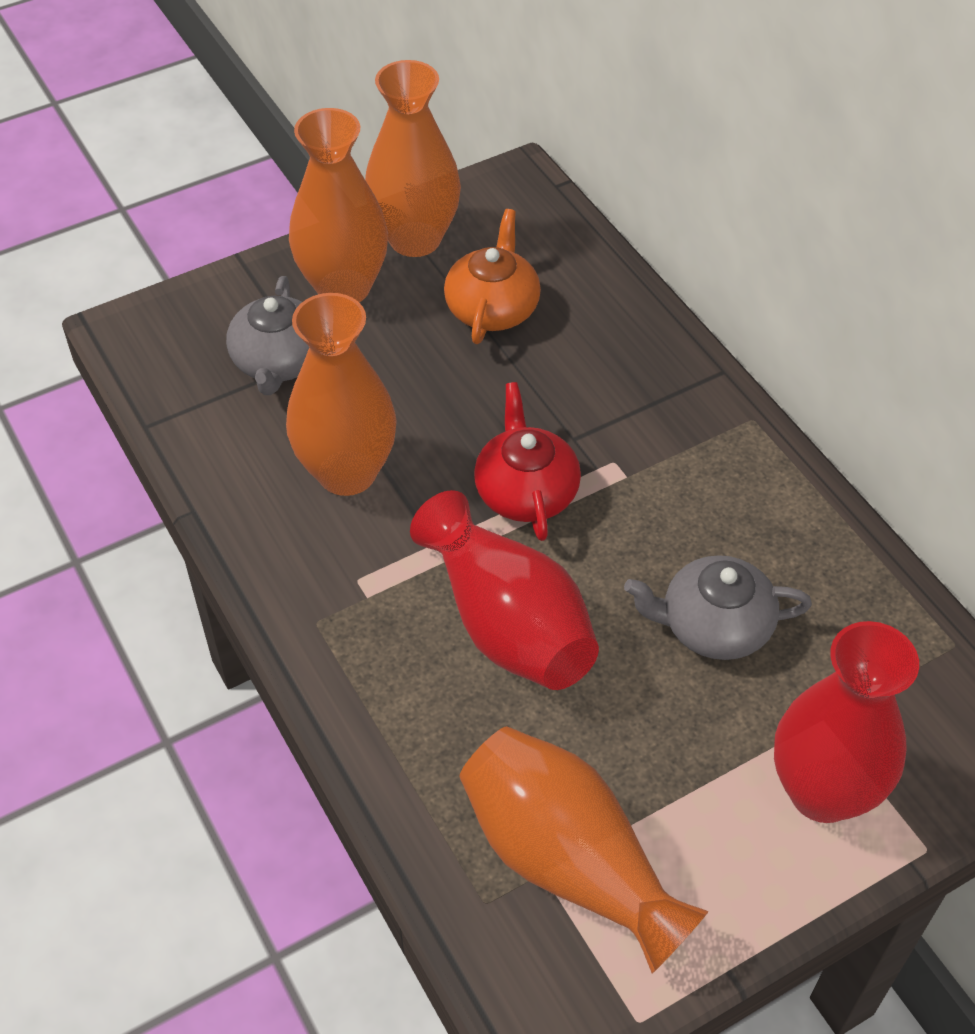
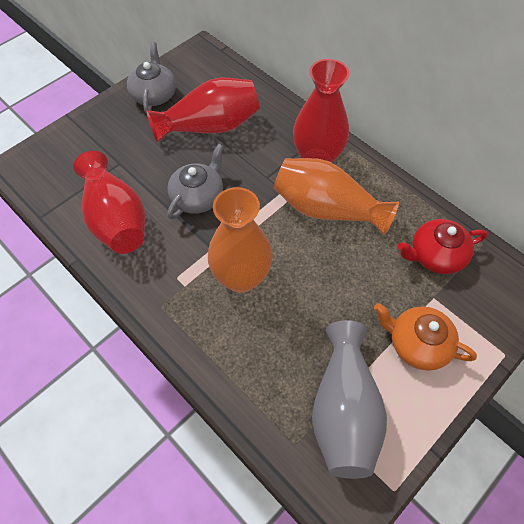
grey vase: 0 -> 1
orange vase: 4 -> 2
red vase: 2 -> 3

